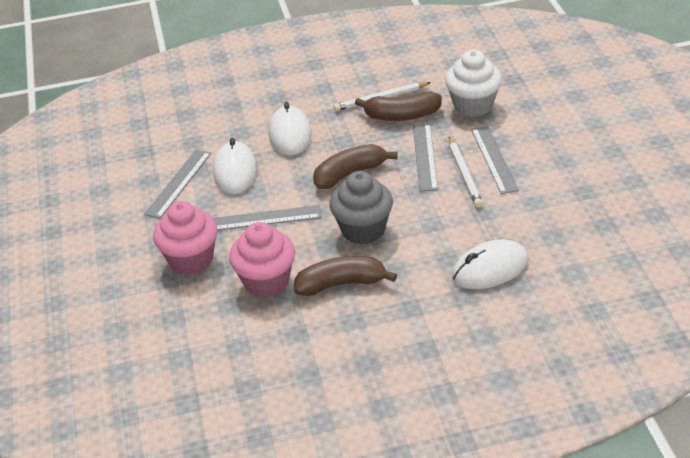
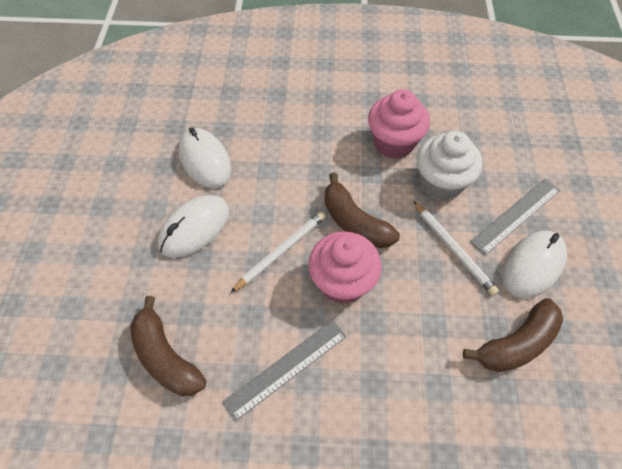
grey cupcake: 1 -> 0
grey ruler: 4 -> 2

